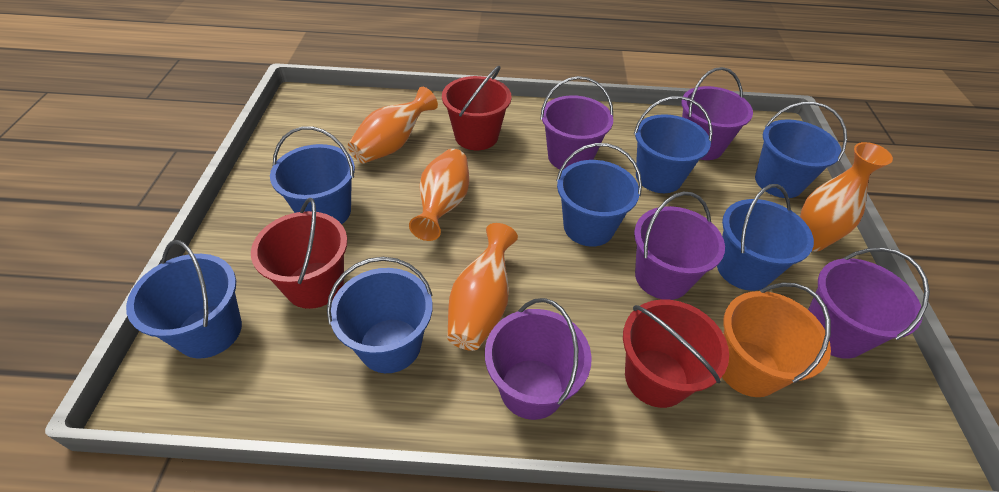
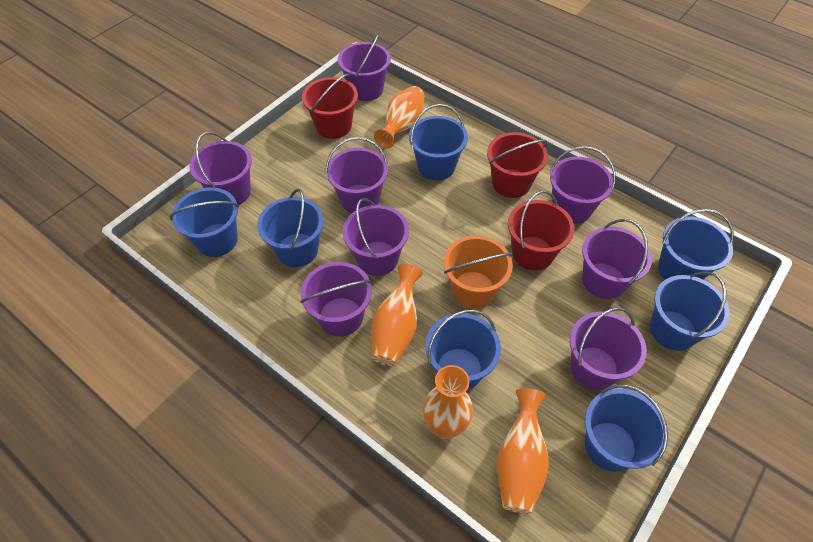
purple bucket: 5 -> 8

